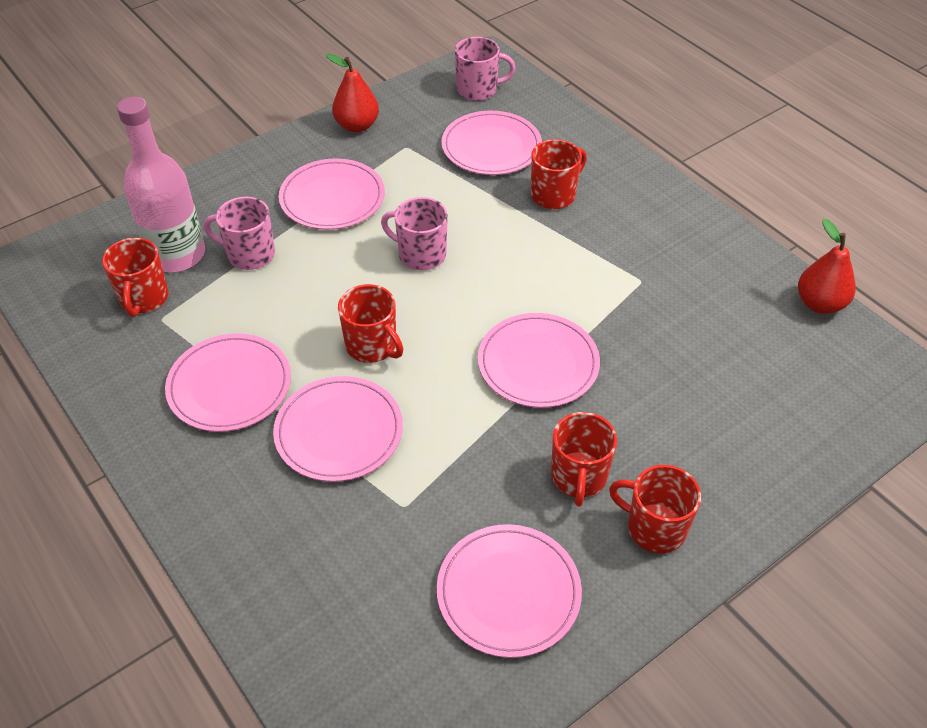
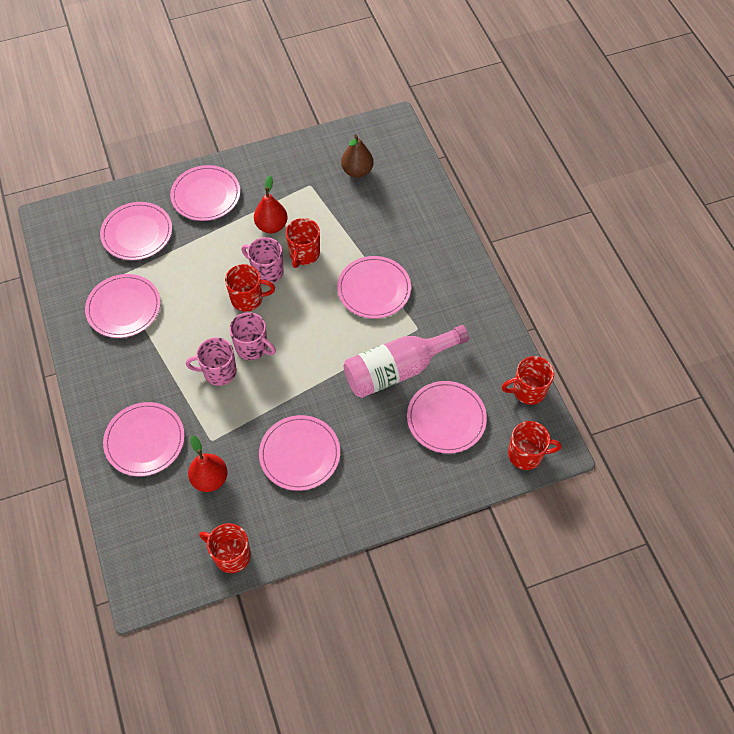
brown pear: 0 -> 1
pink plate: 6 -> 7

